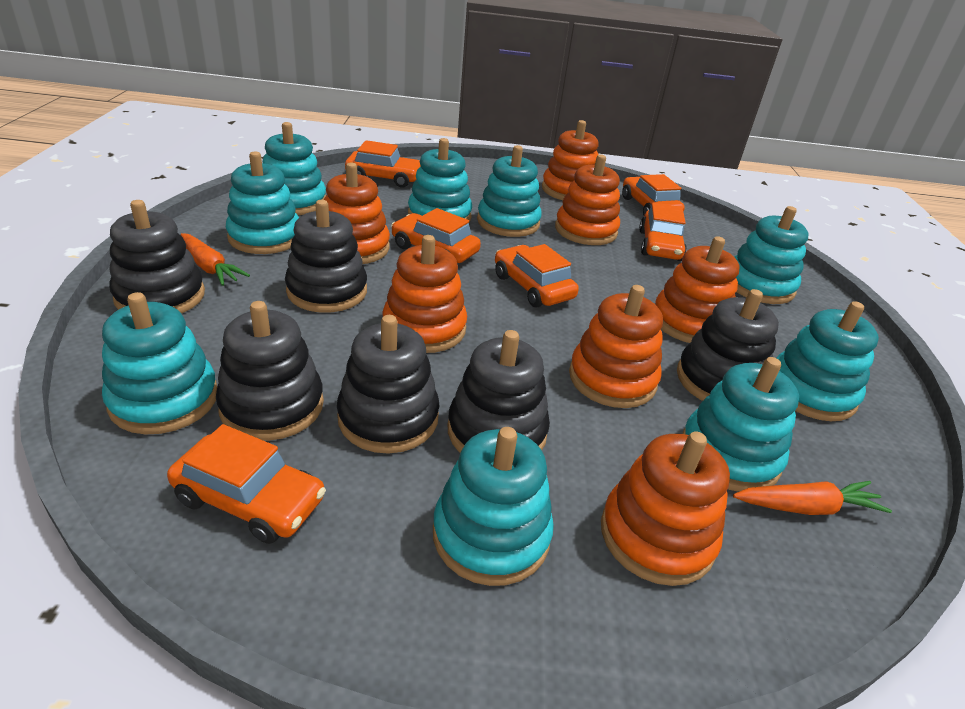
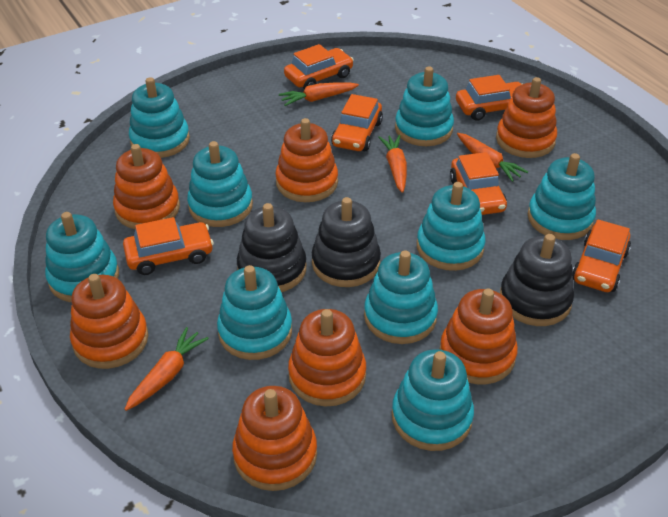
black stacking toy: 6 -> 3
orange carrot: 2 -> 4

